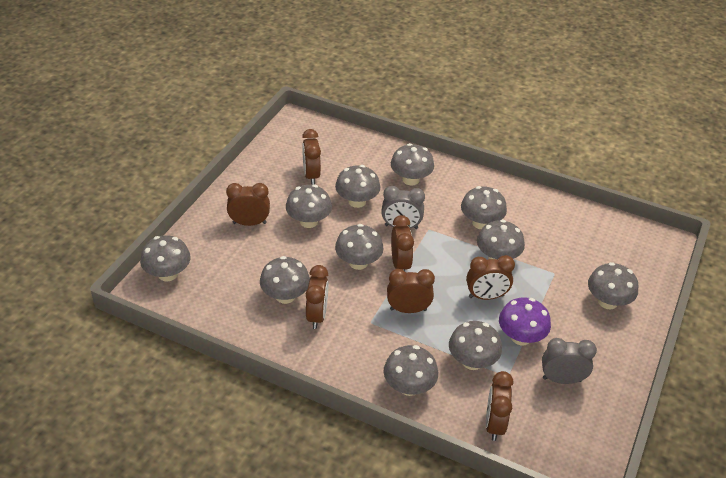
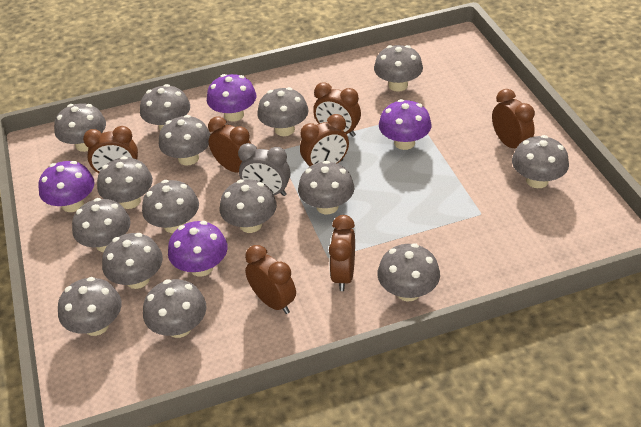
grey clock: 2 -> 1
grey mushroom: 11 -> 15
purple mushroom: 1 -> 4

